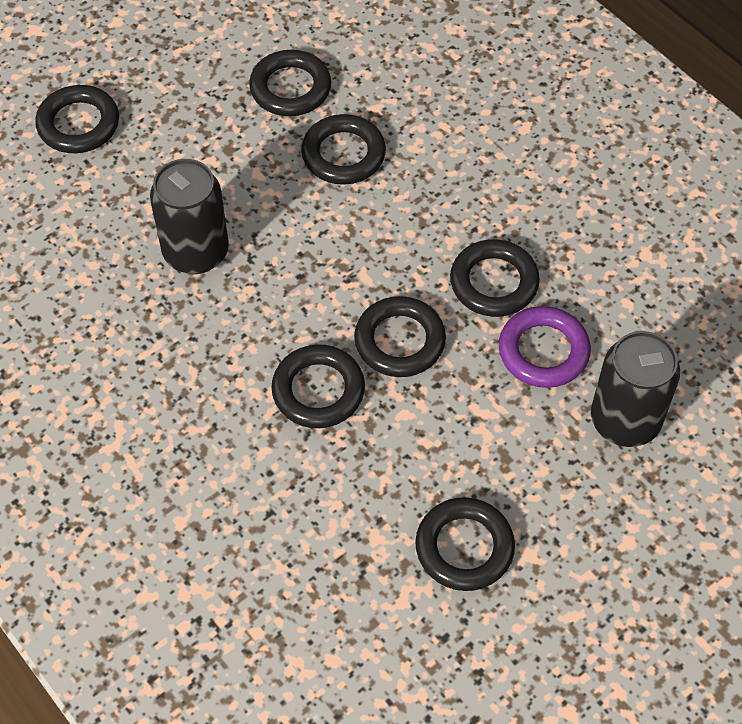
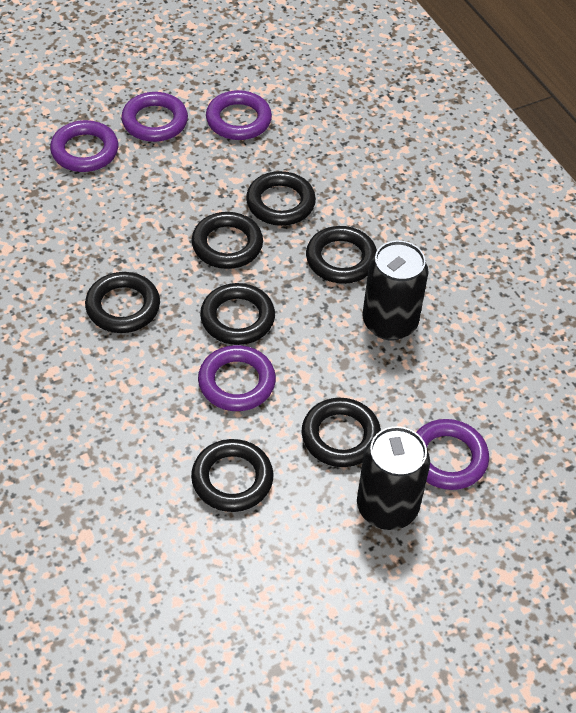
purple ring: 1 -> 5

